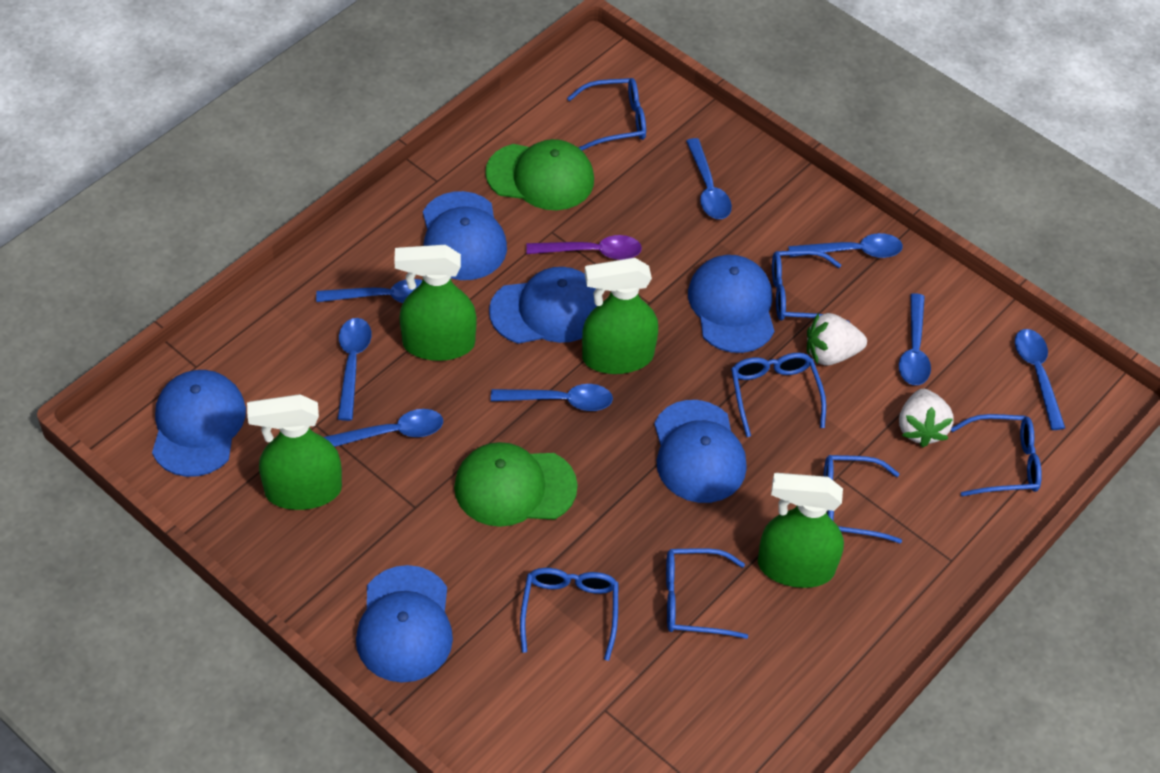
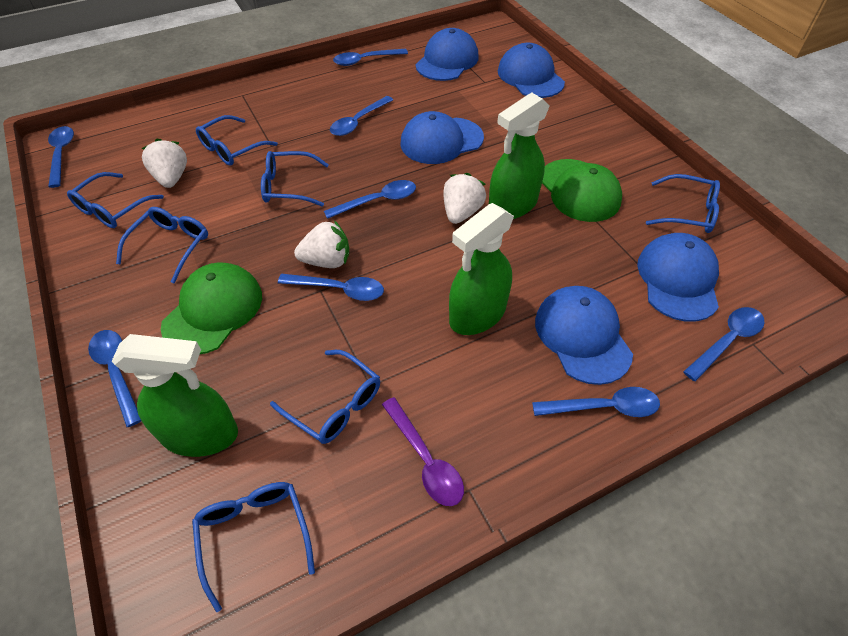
blue cap: 6 -> 5
green spray bottle: 4 -> 3
white strawberry: 2 -> 3

